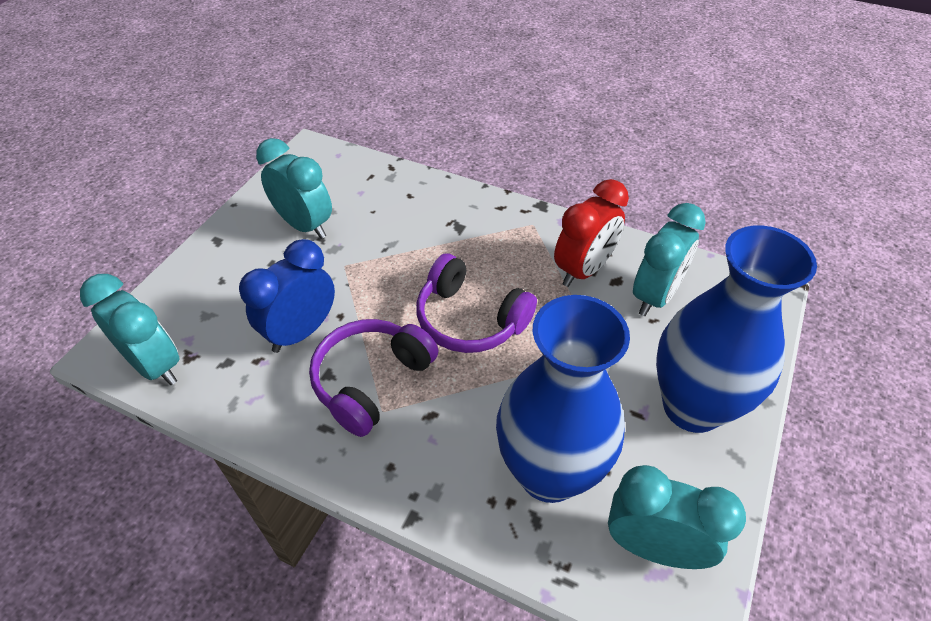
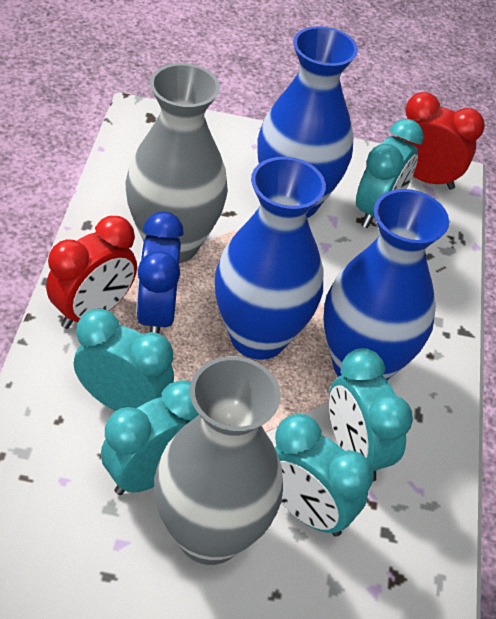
blue vase: 2 -> 3
grey vase: 0 -> 2
purple headphones: 2 -> 0
red clock: 1 -> 2
turquoise clock: 4 -> 5

